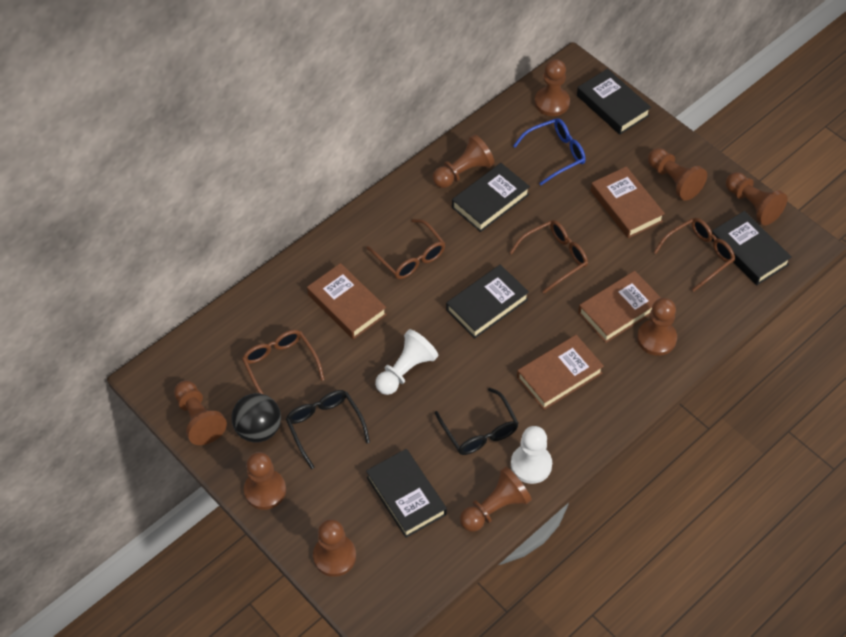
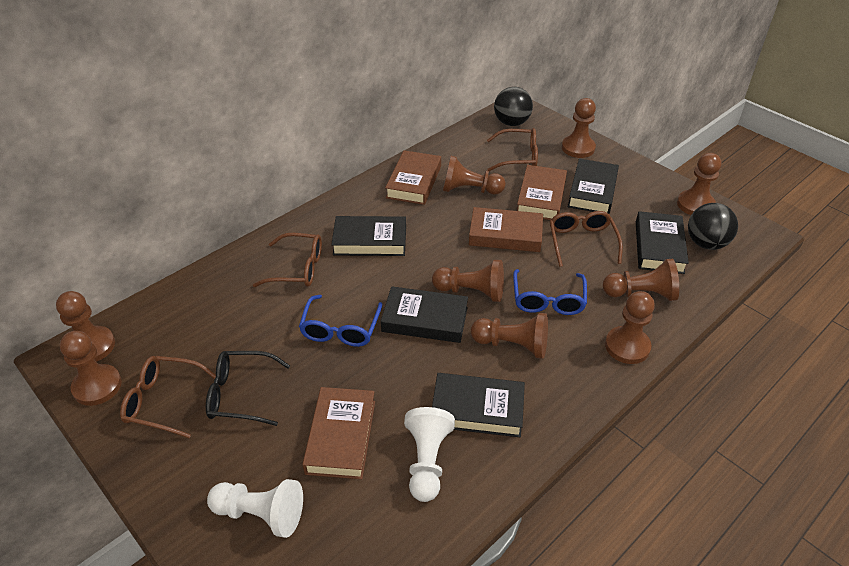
black ball: 1 -> 2
black glasses: 2 -> 1
blue glasses: 1 -> 2

